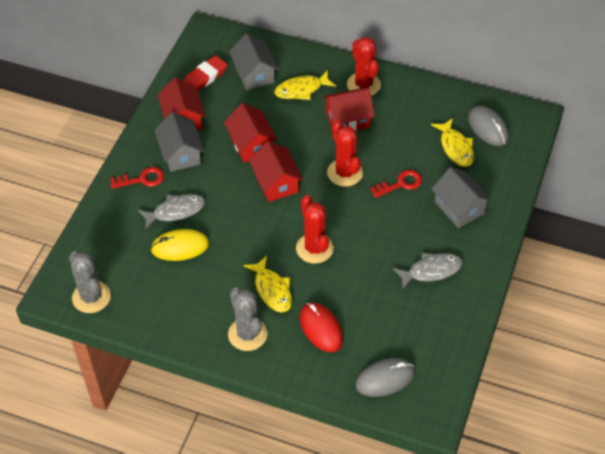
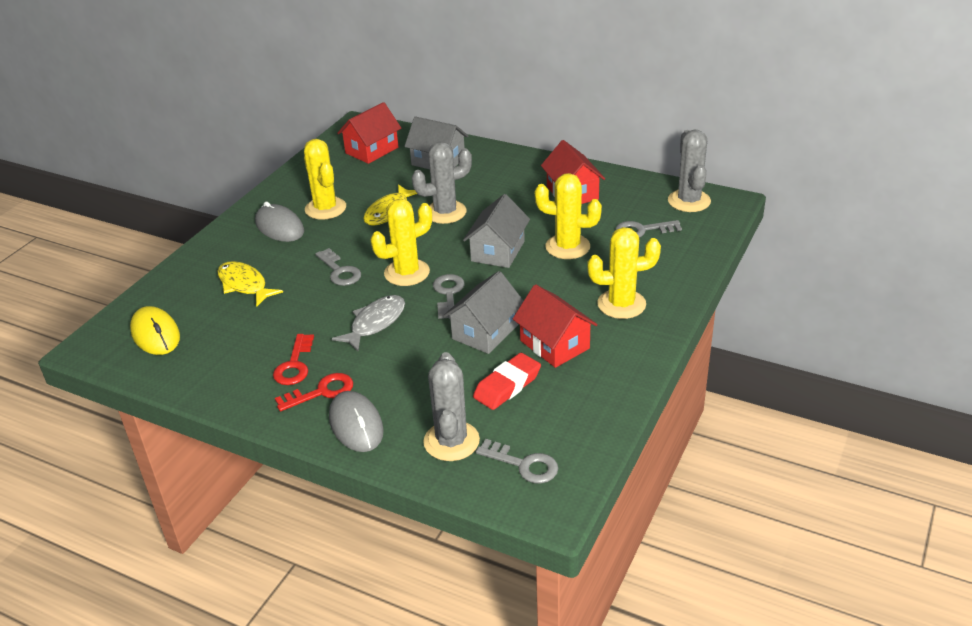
grey cactus: 2 -> 3
grey fish: 2 -> 1
grey key: 0 -> 4
red cactus: 3 -> 0
red house: 4 -> 3
red mouse: 1 -> 0
yellow cactus: 0 -> 4
yellow fish: 3 -> 2

